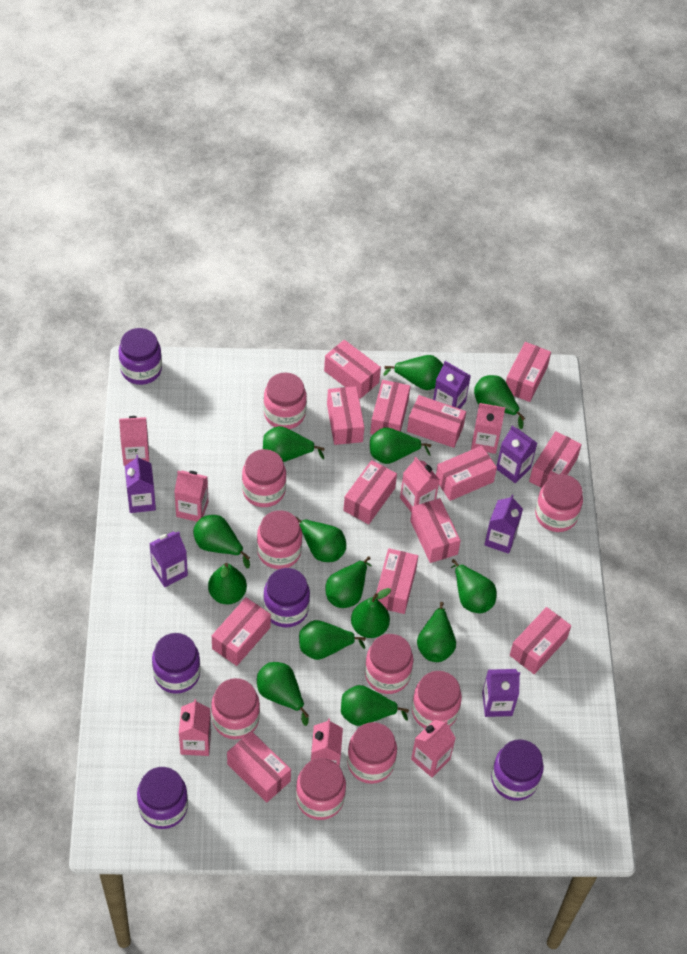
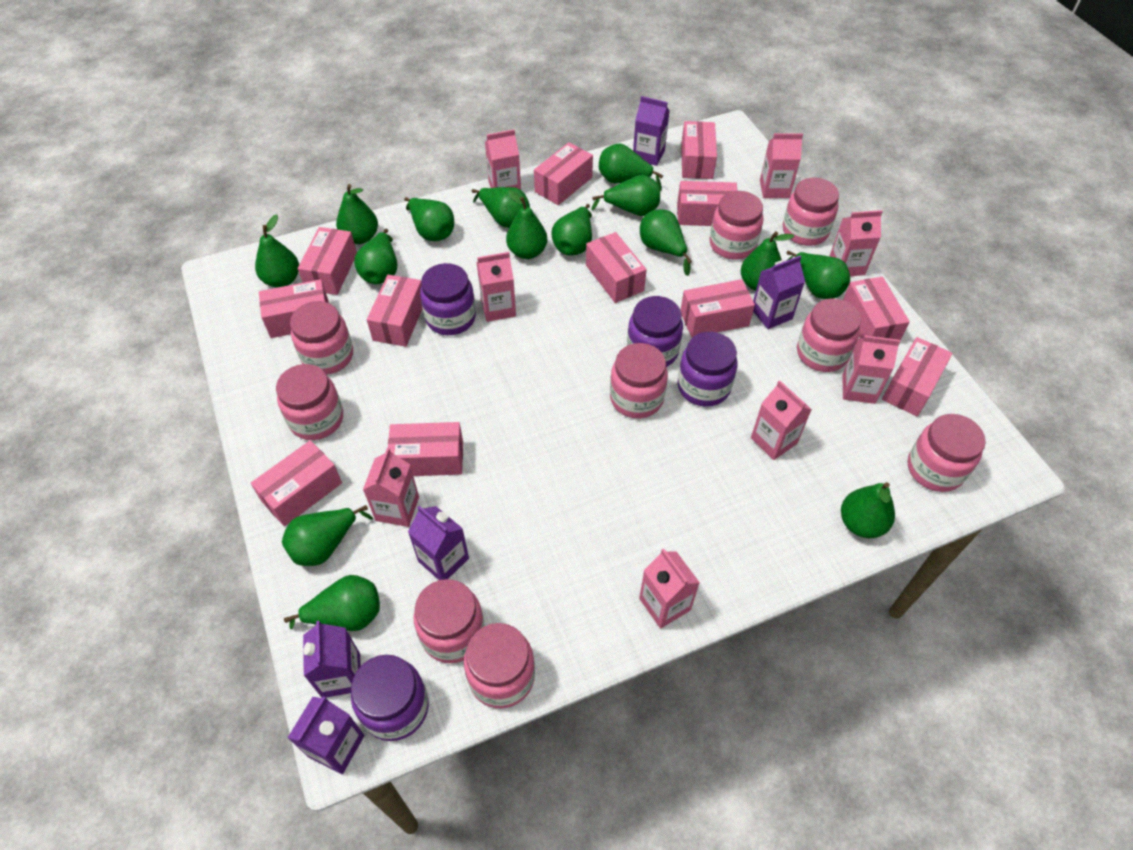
green pear: 14 -> 15
pink box: 13 -> 12
pink carton: 7 -> 8
purple carton: 6 -> 5
purple jar: 5 -> 4

